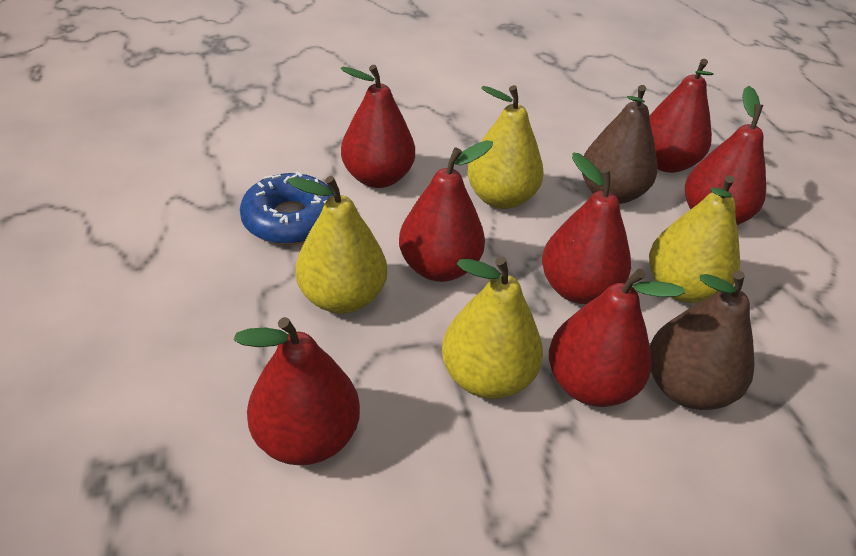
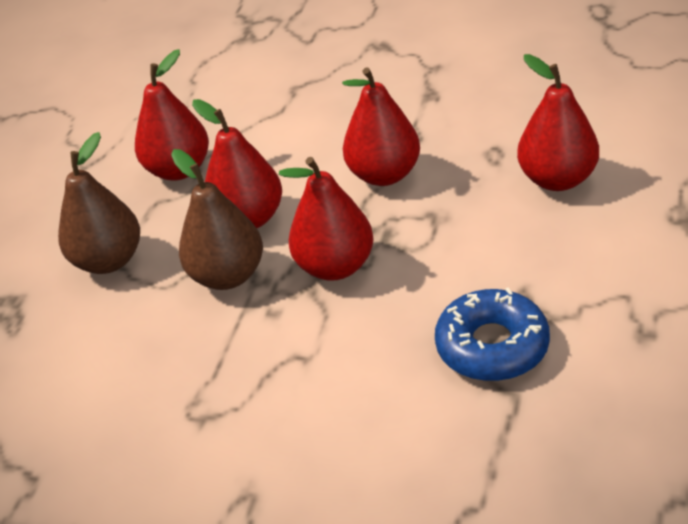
red pear: 7 -> 5
yellow pear: 4 -> 0

